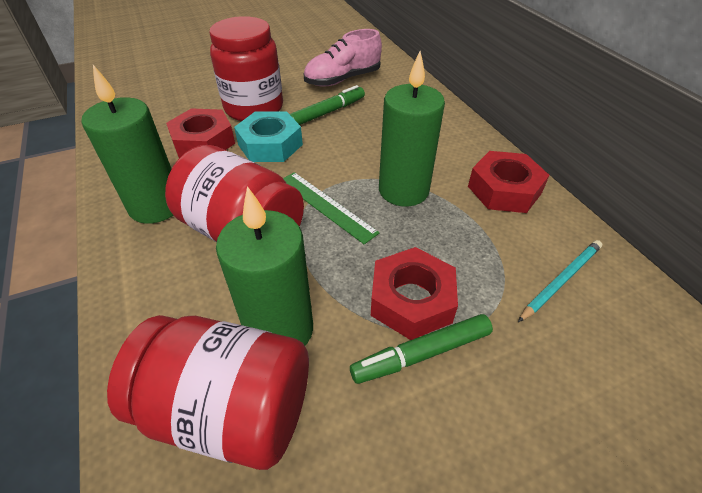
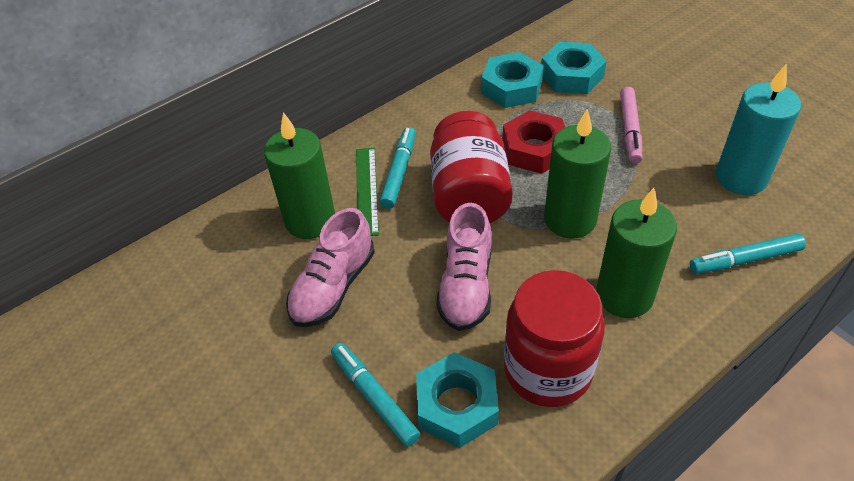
green marker: 2 -> 0
pink marker: 0 -> 1
pink shoe: 1 -> 2
red jar: 3 -> 2
red nut: 3 -> 1
turquoise candle: 0 -> 1
turquoise marker: 0 -> 3
turquoise nut: 1 -> 3
turquoise pencil: 1 -> 0

